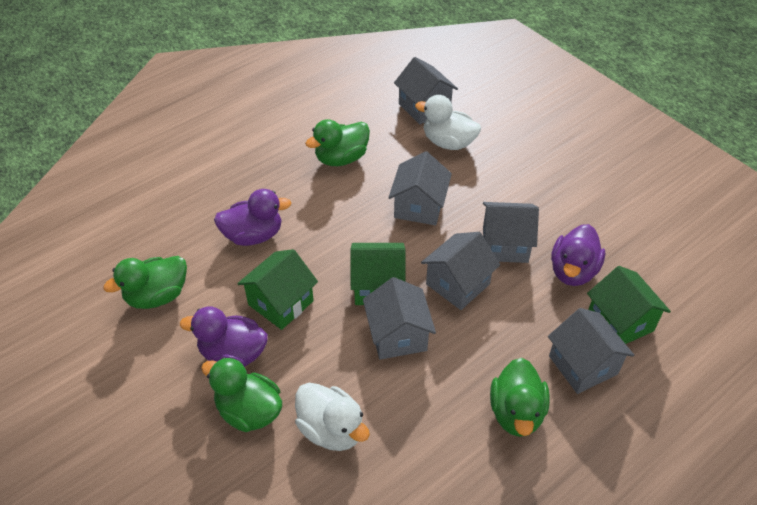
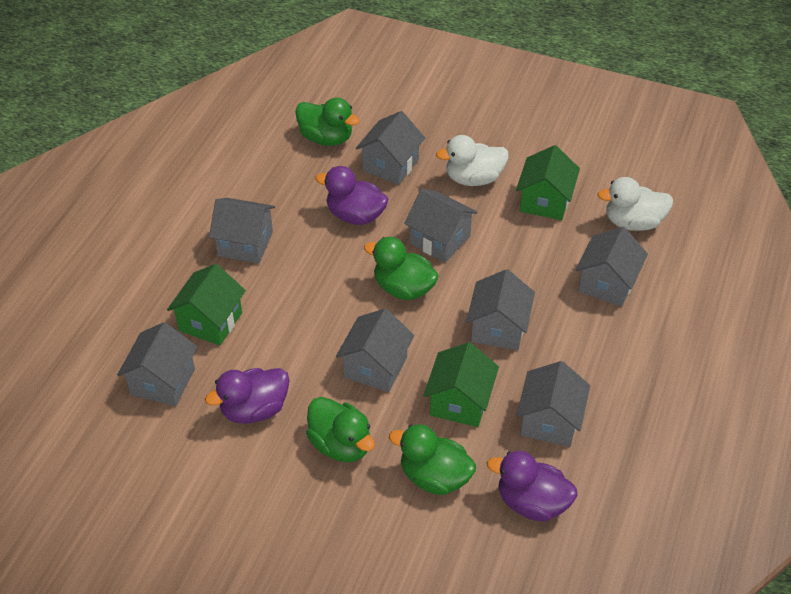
grey house: 6 -> 8

